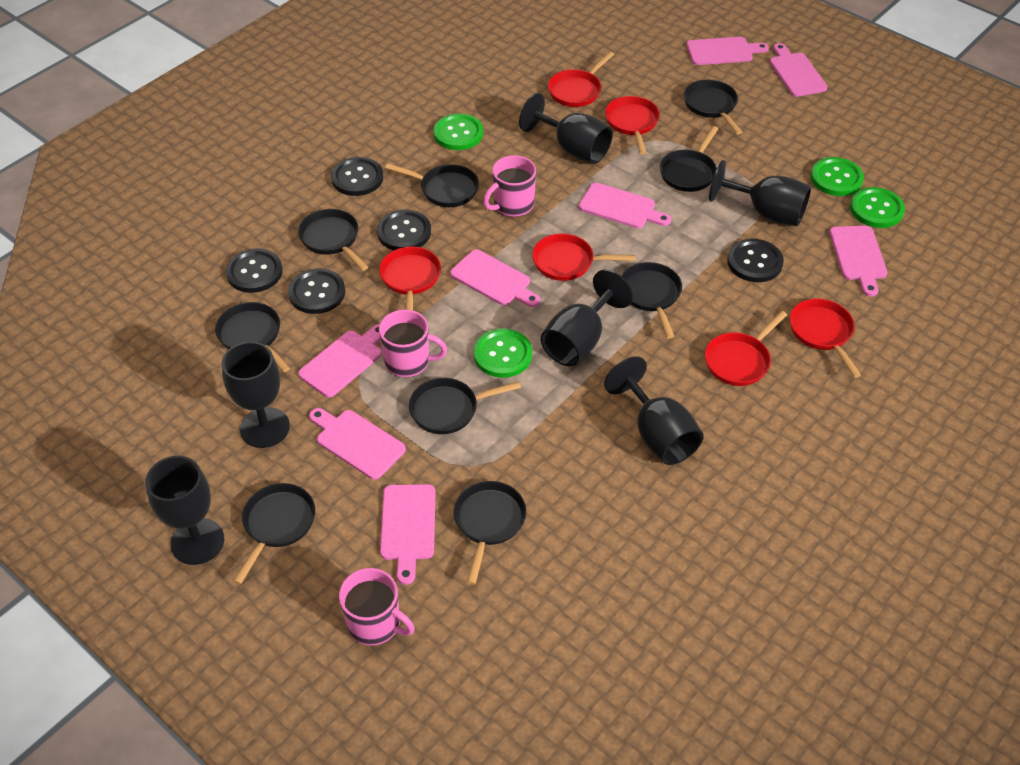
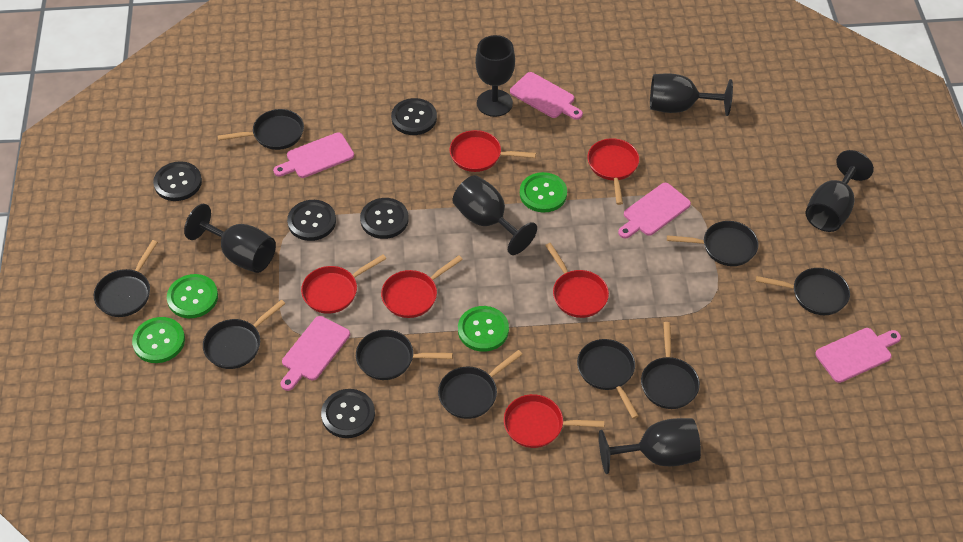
pink cutting board: 8 -> 5
pink mug: 3 -> 0

